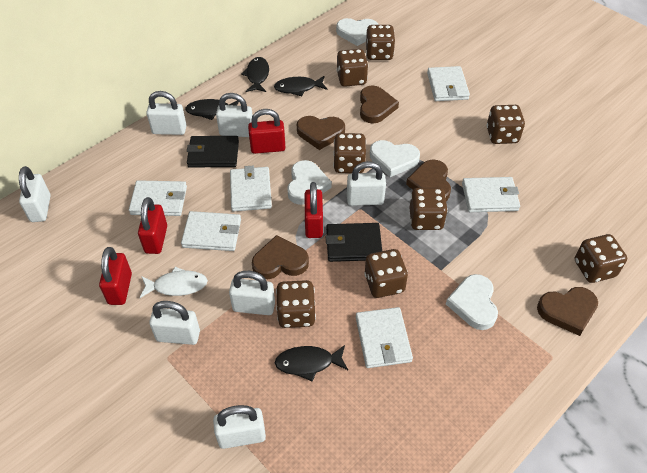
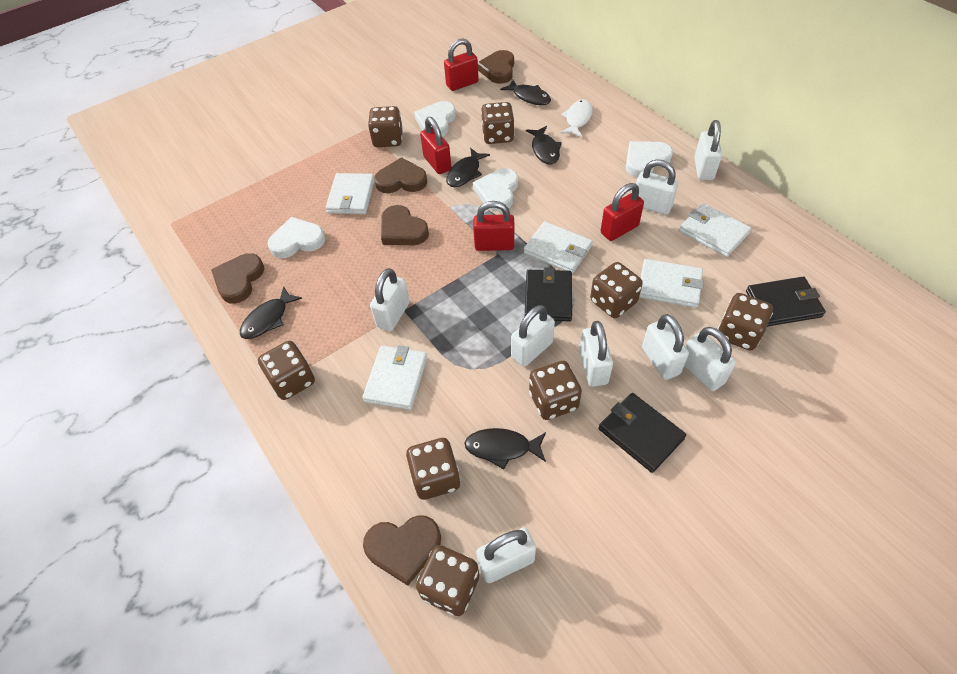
black fish: 4 -> 5
black wallet: 2 -> 3
white padlock: 7 -> 8
white wallet: 6 -> 5

